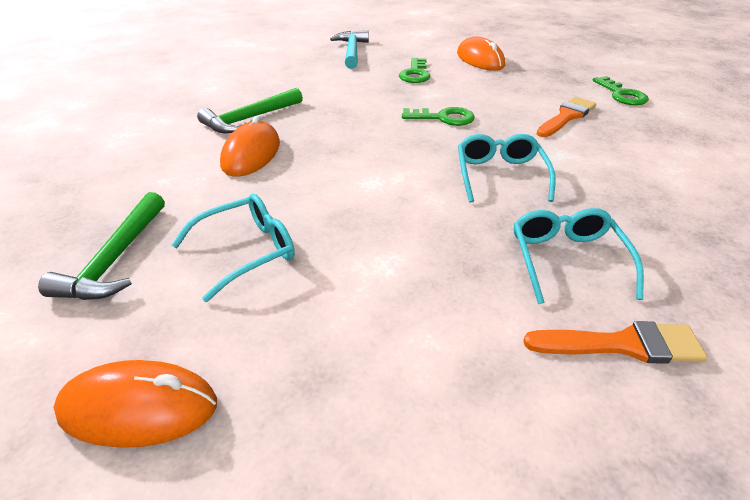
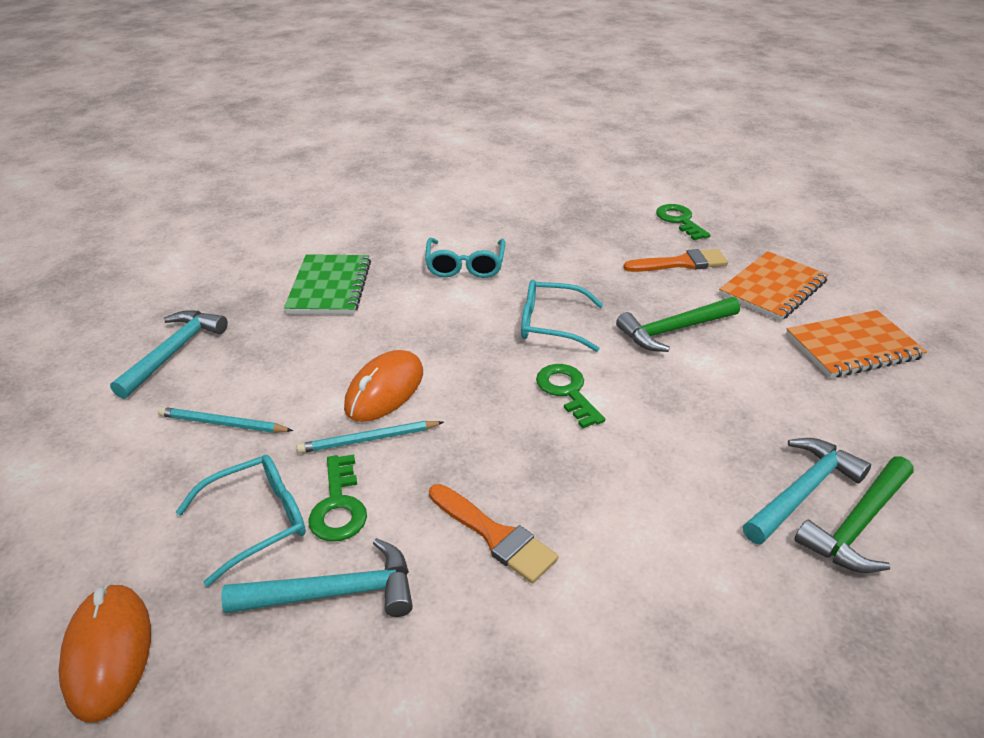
green notebook: 0 -> 1
orange mouse: 3 -> 2
orange notebook: 0 -> 2
turquoise hammer: 1 -> 3
turquoise pencil: 0 -> 2

